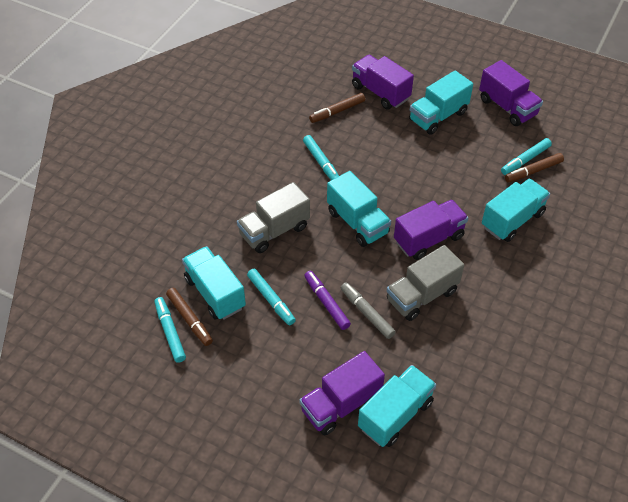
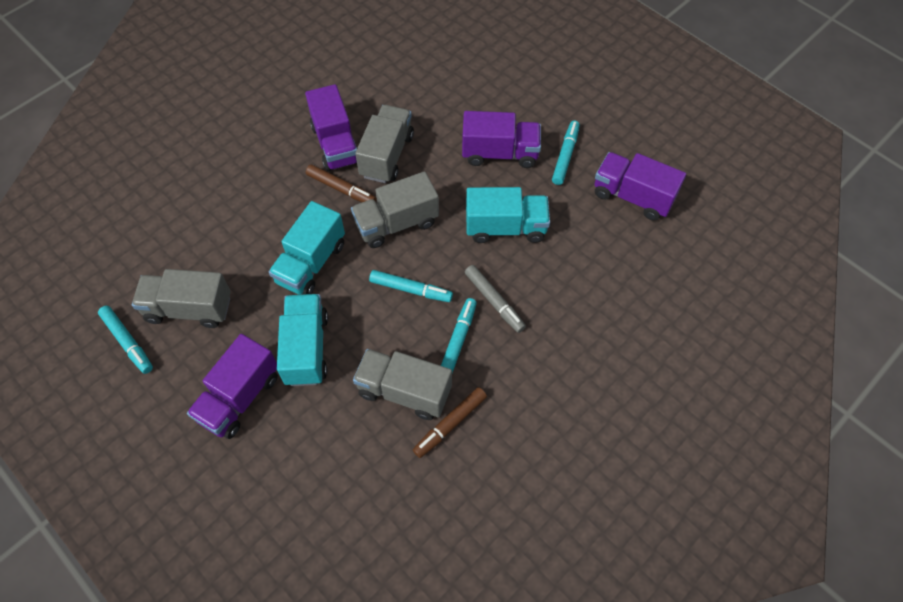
brown marker: 3 -> 2
grey truck: 2 -> 4
purple marker: 1 -> 0
turquoise truck: 5 -> 3

